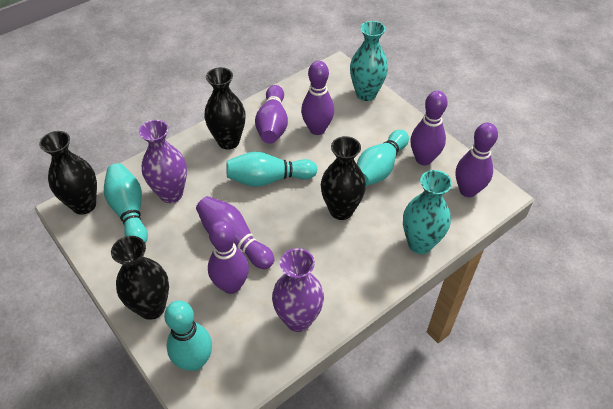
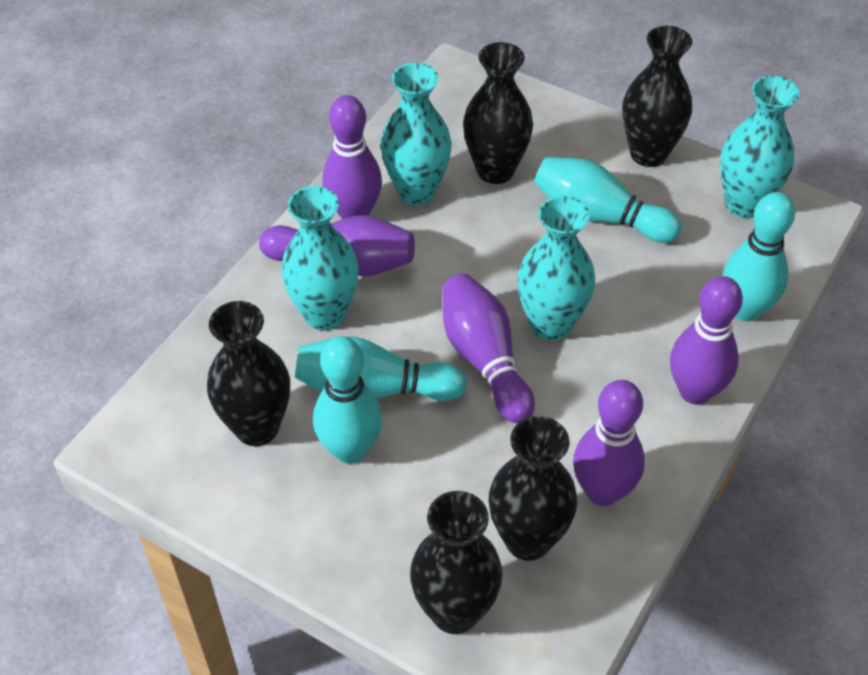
black vase: 4 -> 5
purple bowling pin: 6 -> 5
purple vase: 2 -> 0
turquoise vase: 2 -> 4

